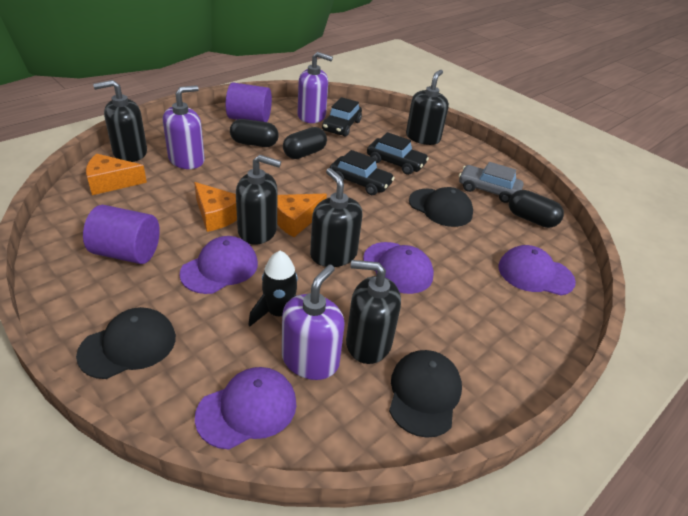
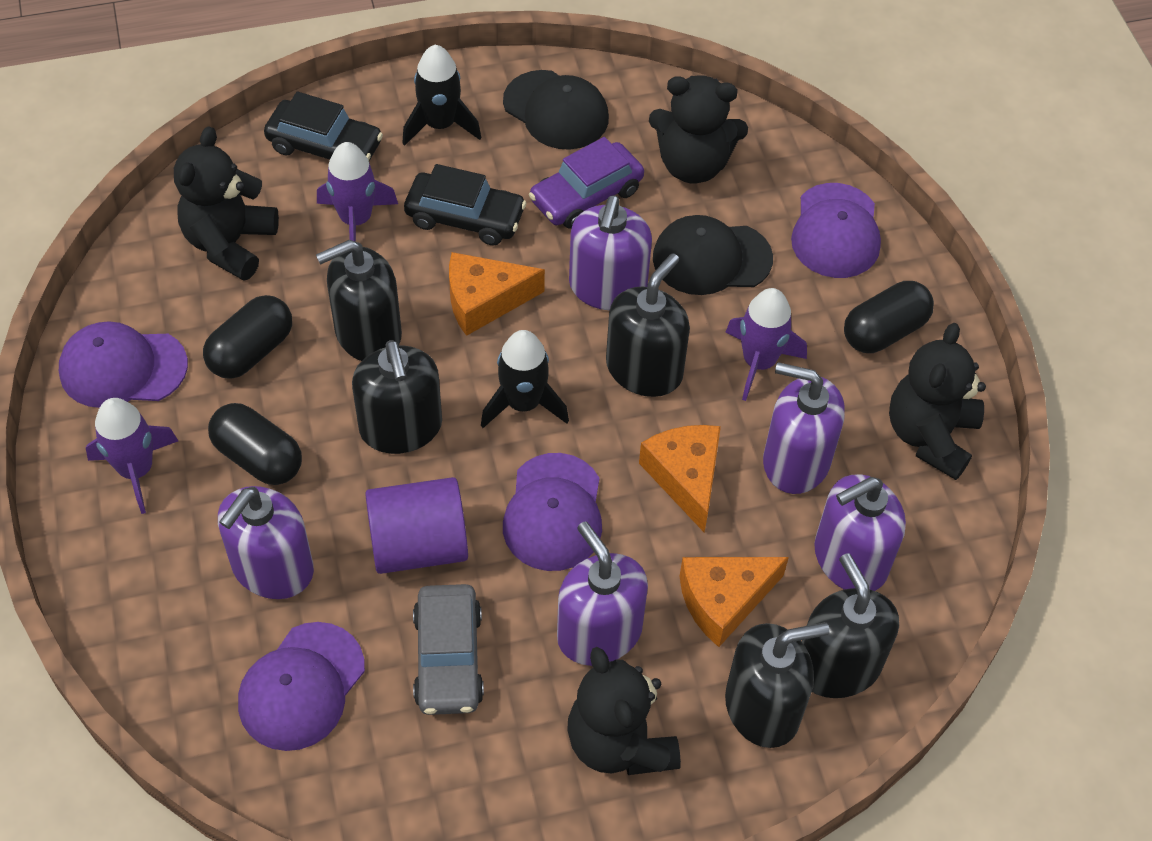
black cap: 3 -> 2
black car: 3 -> 2
black rocket: 1 -> 2
black teddy bear: 0 -> 4
purple car: 0 -> 1
purple cylinder: 2 -> 1
purple rocket: 0 -> 3
purple soap dispenser: 3 -> 5

